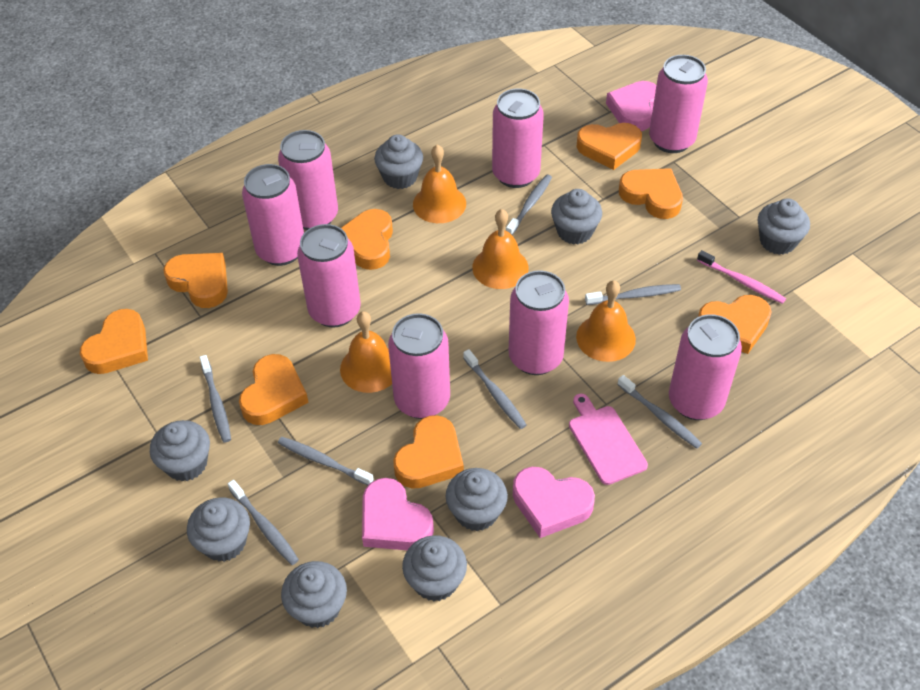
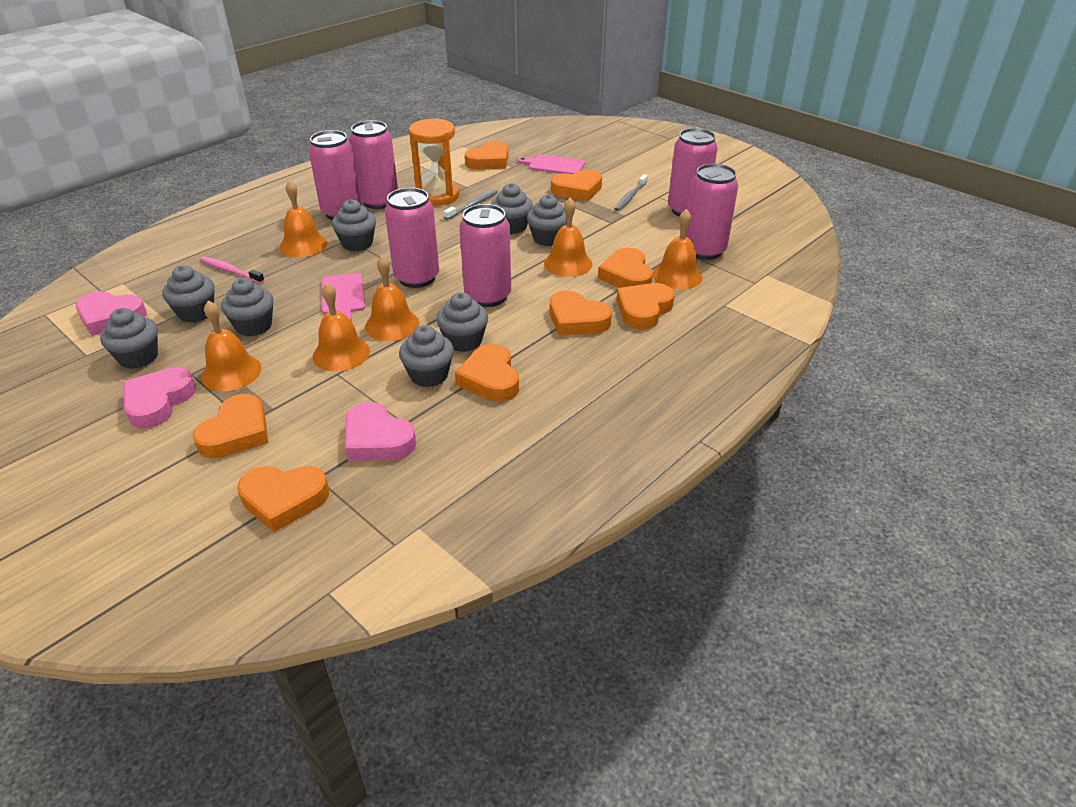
grey toothbrush: 7 -> 2
orange bell: 4 -> 6
orange hourglass: 0 -> 1
pink can: 8 -> 6
pink cutting board: 1 -> 2

